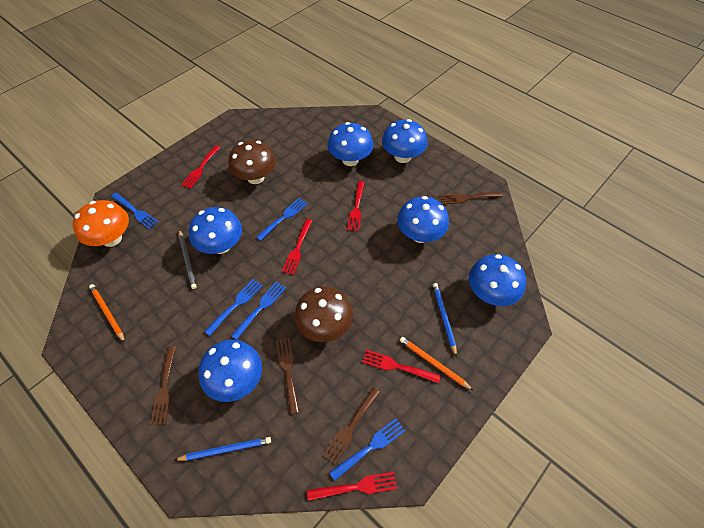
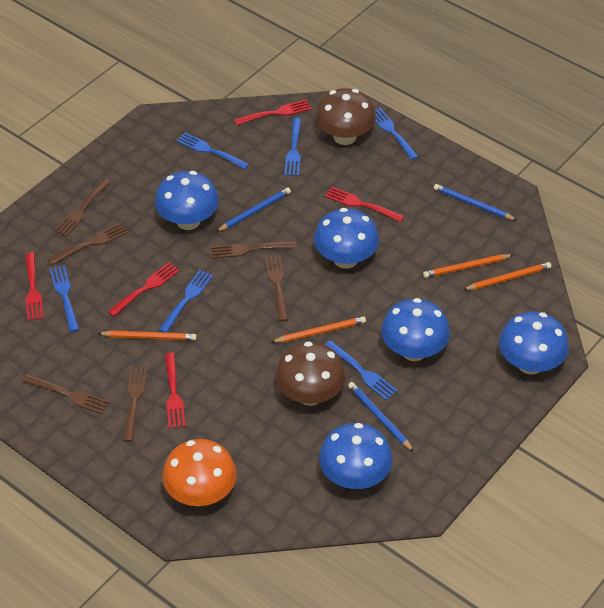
blue fork: 5 -> 6
blue mushroom: 6 -> 5
blue pencil: 2 -> 3
brown fork: 4 -> 6
grey pencil: 1 -> 0
orange pencil: 2 -> 4

